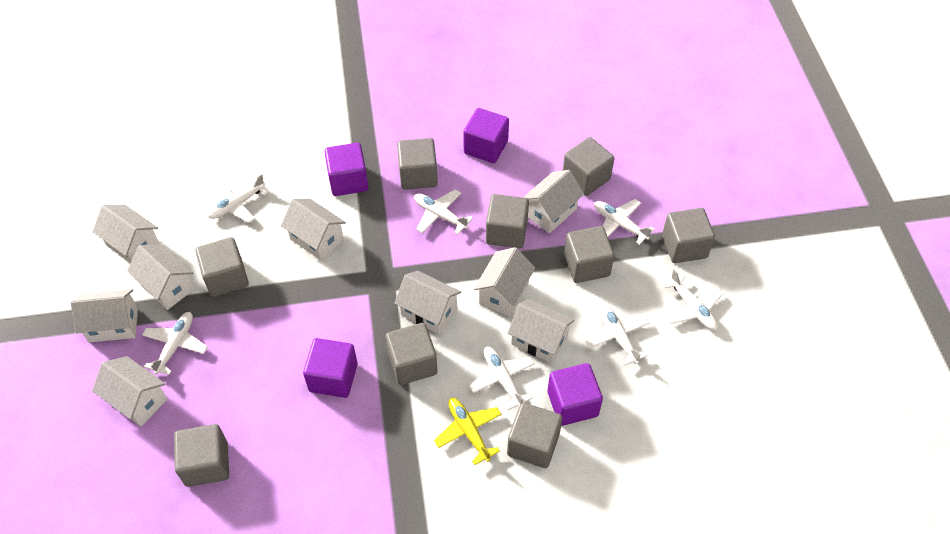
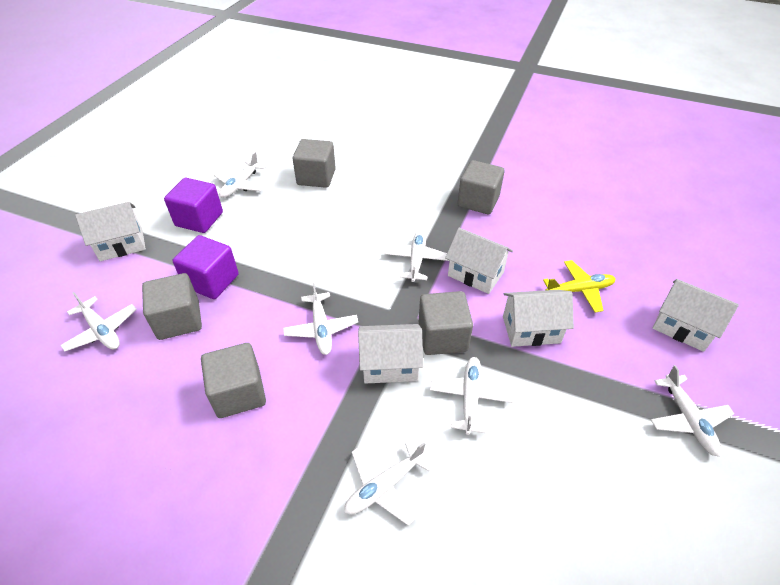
grey cube: 9 -> 5
purple cube: 4 -> 2
white house: 9 -> 5

